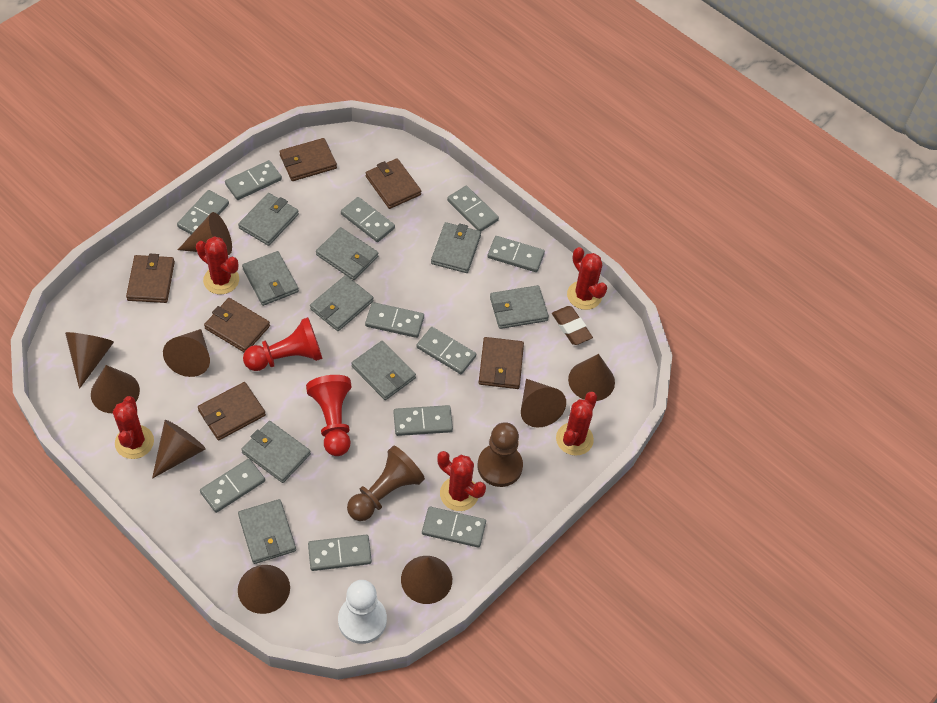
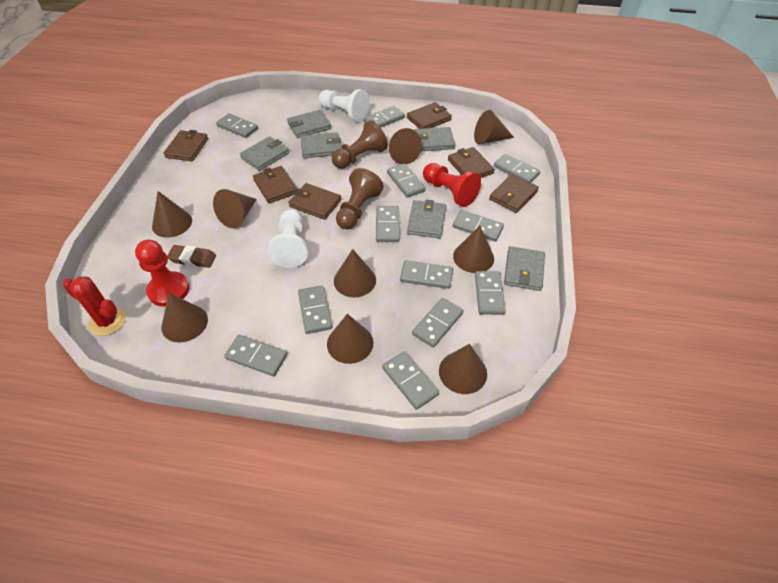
grey domino: 11 -> 12
grey wallet: 9 -> 6
red cactus: 5 -> 1
white pawn: 1 -> 2

